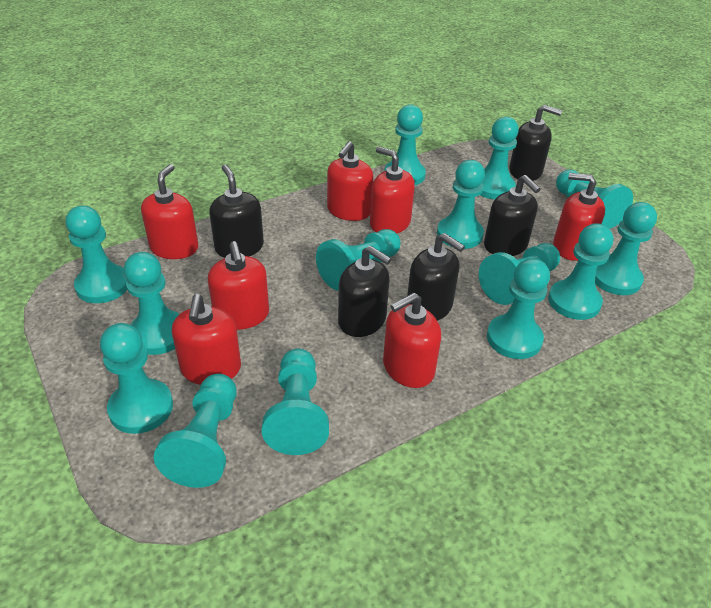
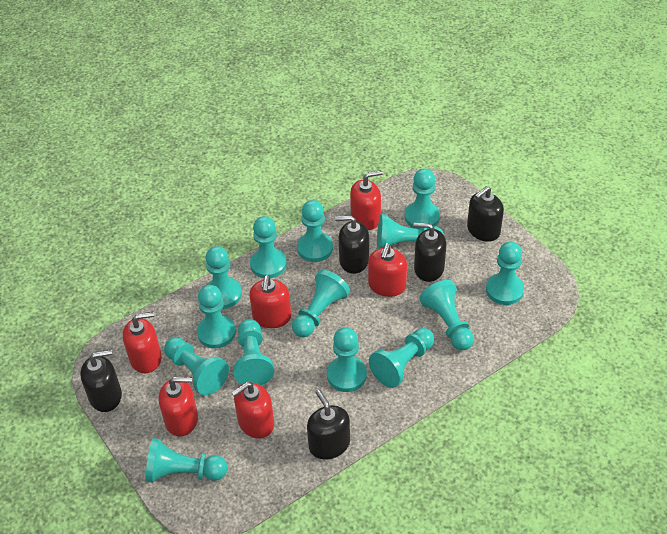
red soap dispenser: 7 -> 6

